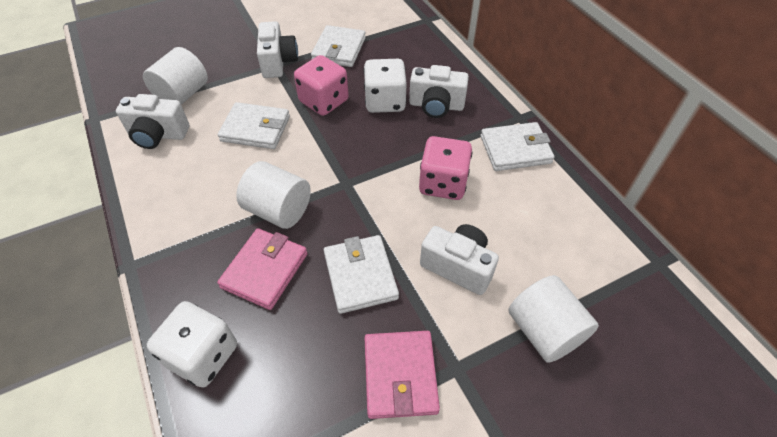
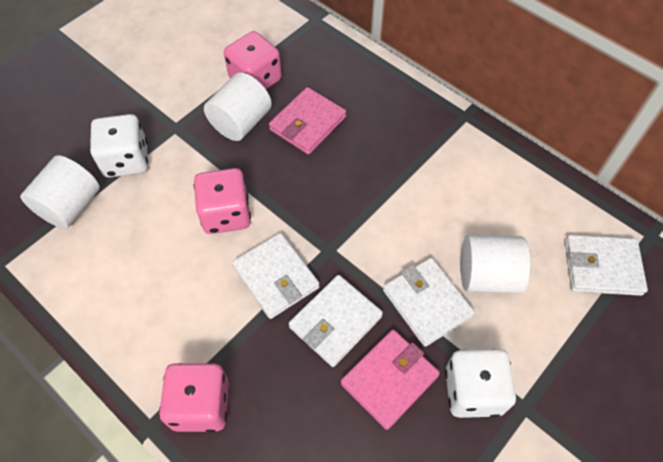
pink dice: 2 -> 3
white camera: 4 -> 0

